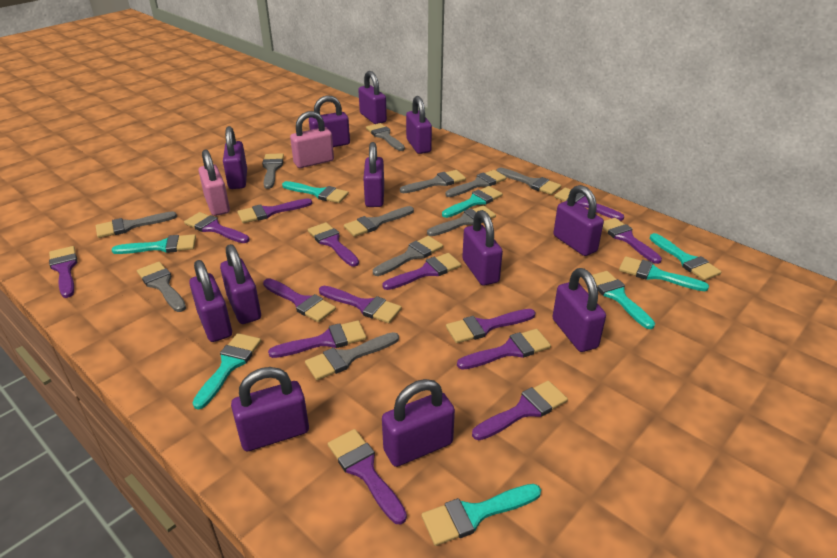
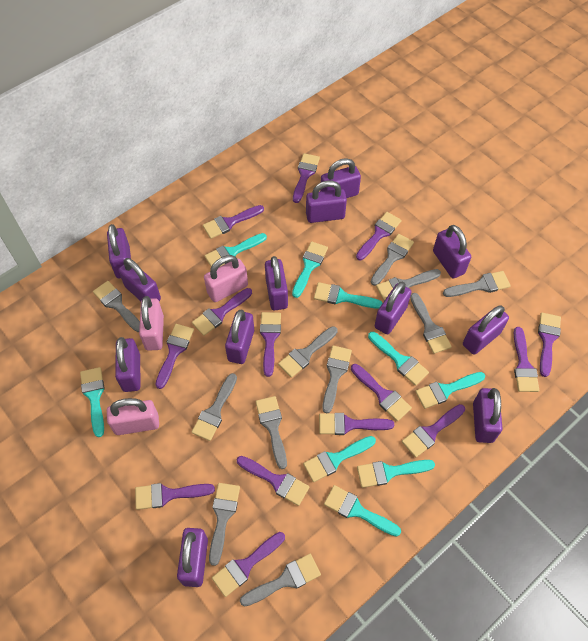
pink padlock: 2 -> 3
turquoise brush: 8 -> 9

